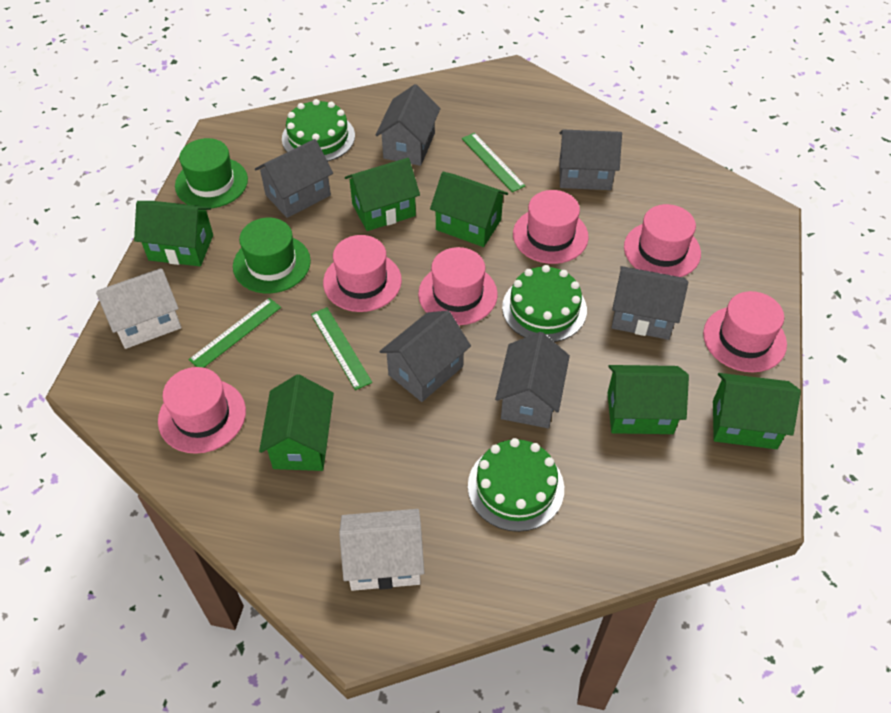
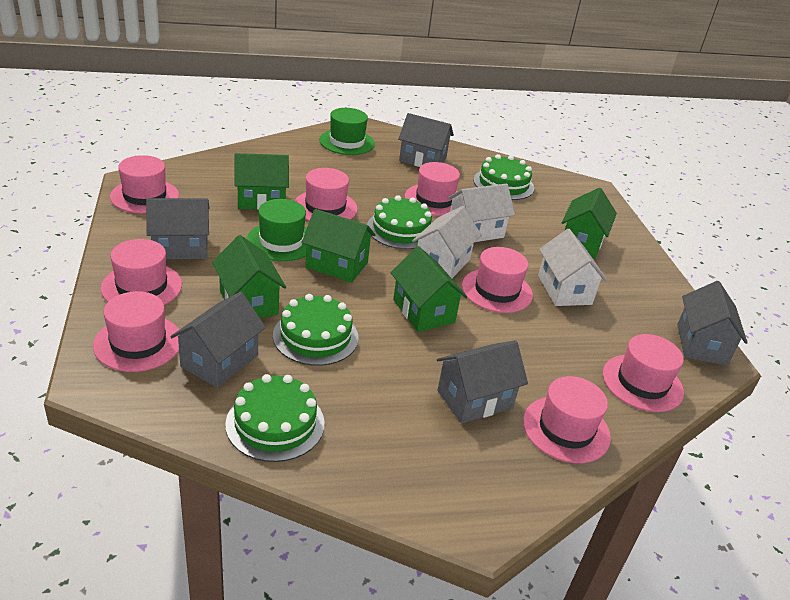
green cake: 3 -> 4
green house: 6 -> 5
green ruler: 3 -> 0
grey house: 6 -> 5
pink hat: 6 -> 8
white house: 2 -> 3

